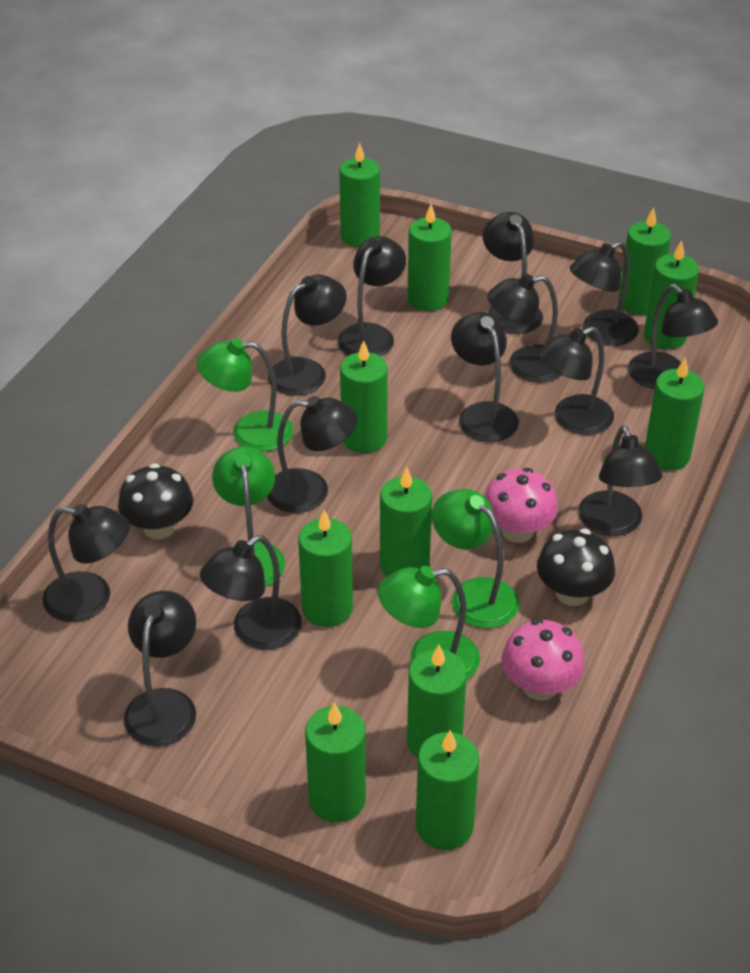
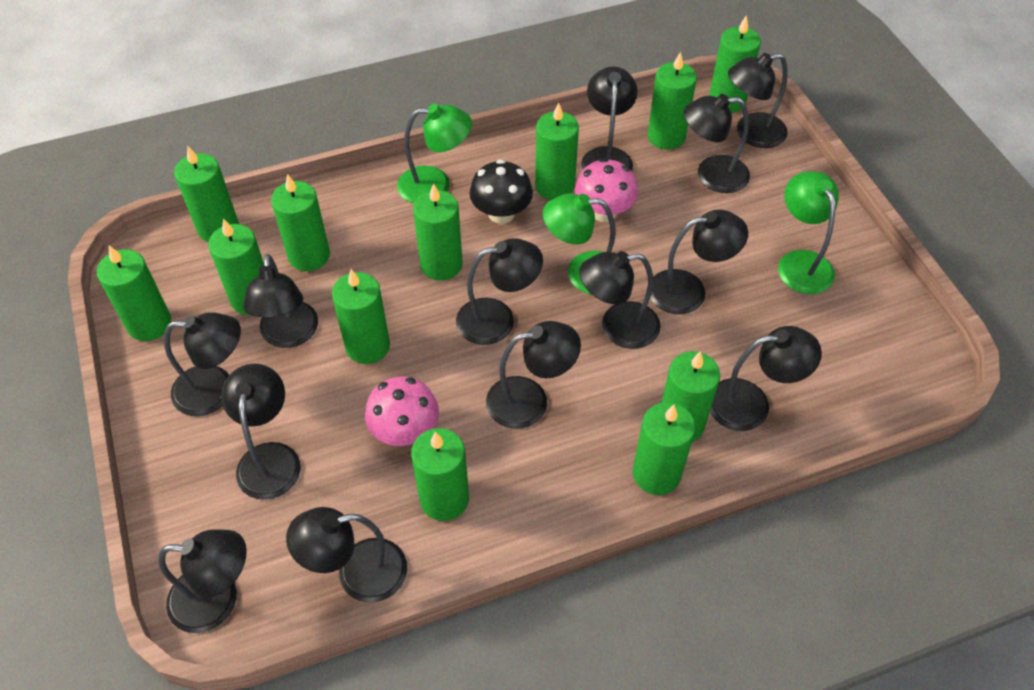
black mushroom: 2 -> 1
green candle: 11 -> 12
green lamp: 4 -> 3

